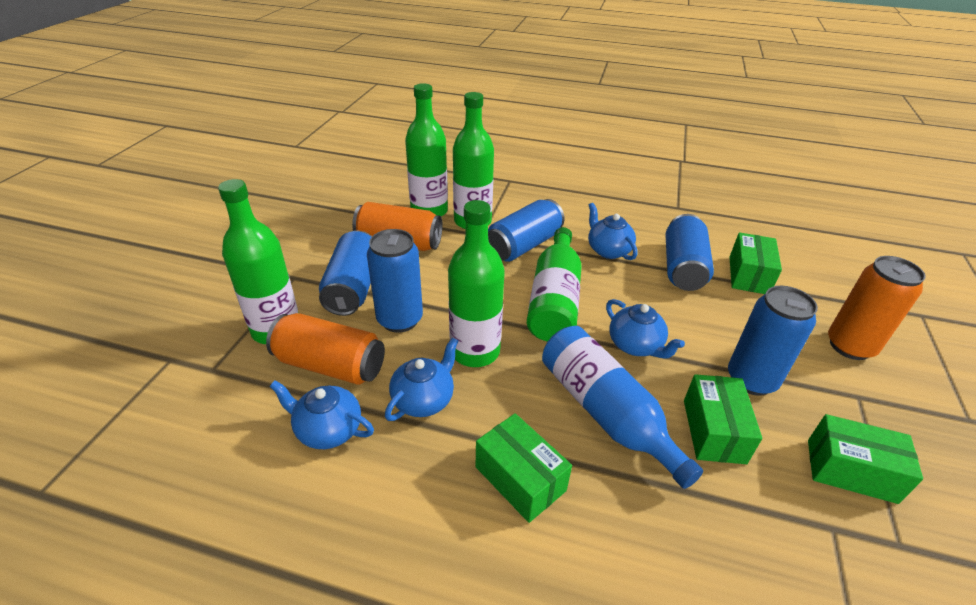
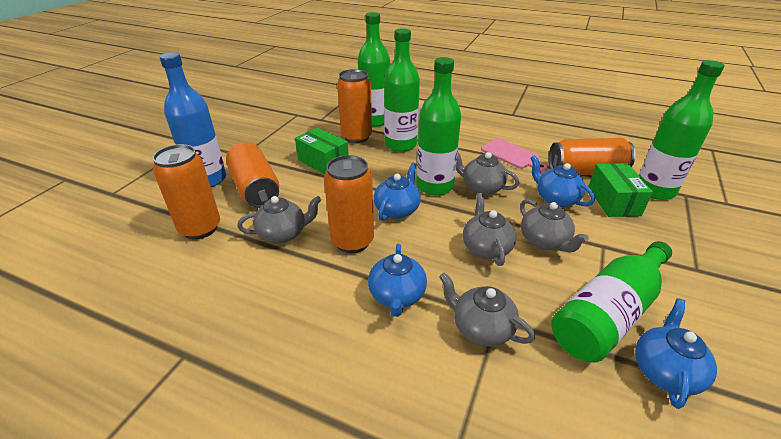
blue can: 5 -> 0
green box: 4 -> 2
grey teapot: 0 -> 5
orange can: 3 -> 5
pink cutting board: 0 -> 1

